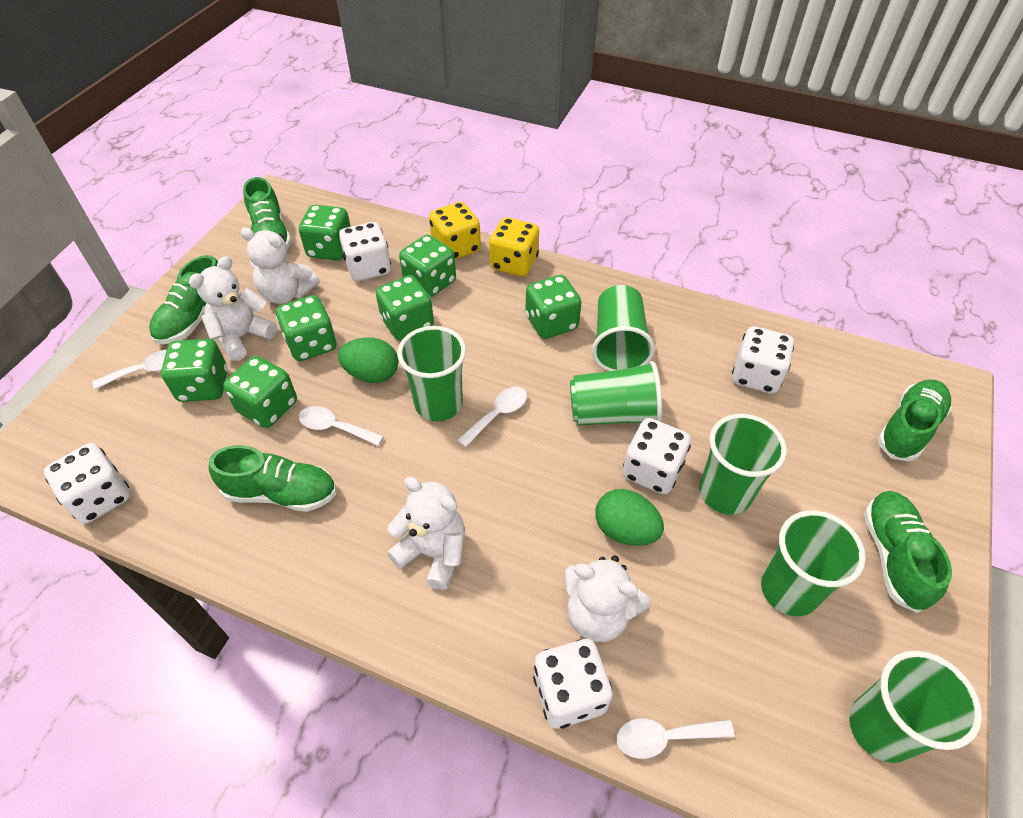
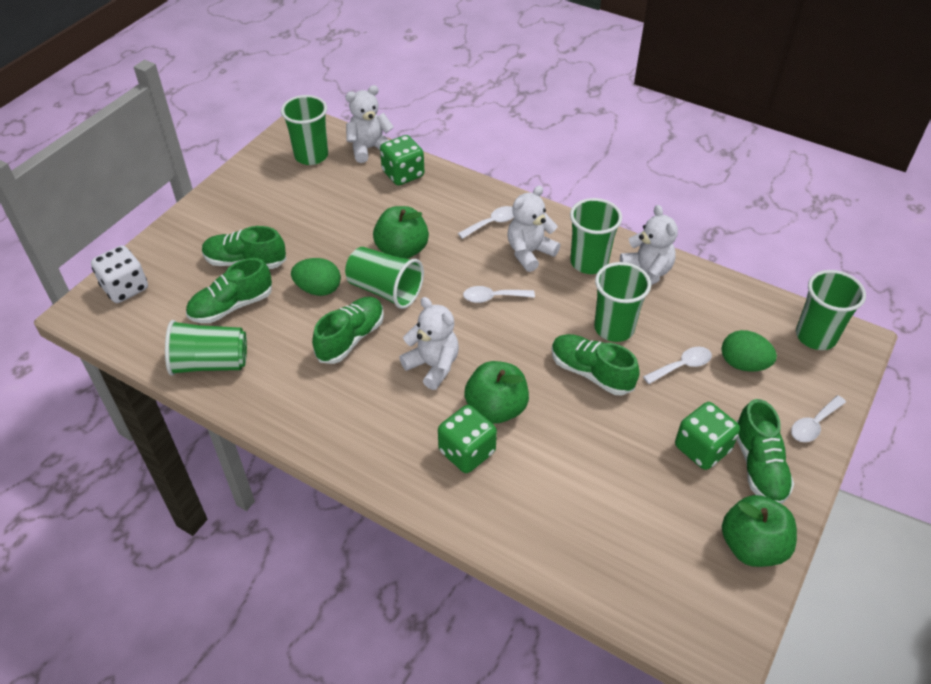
green apple: 0 -> 3
green dice: 7 -> 3
white dice: 5 -> 1
yellow dice: 2 -> 0

